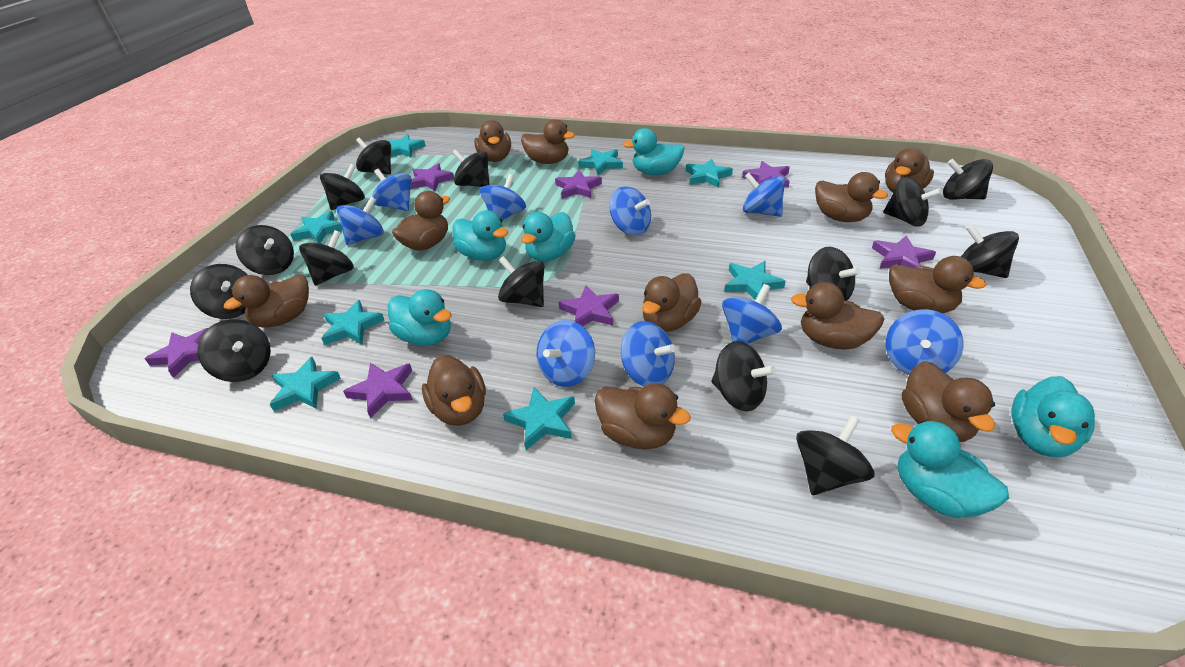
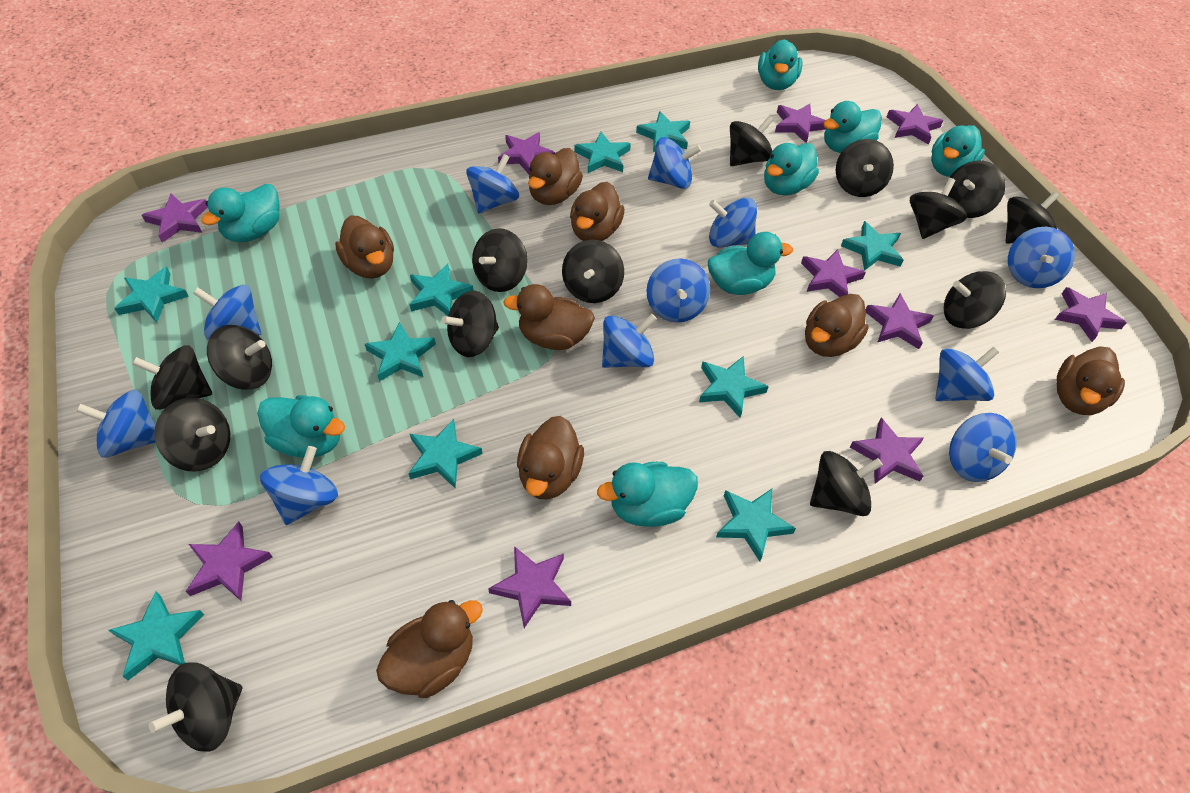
blue spinning top: 9 -> 11
brown duck: 12 -> 8
purple star: 7 -> 10
turquoise duck: 6 -> 8
turquoise star: 8 -> 10

